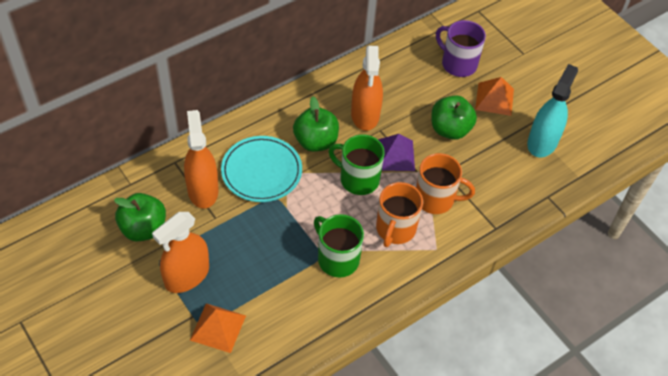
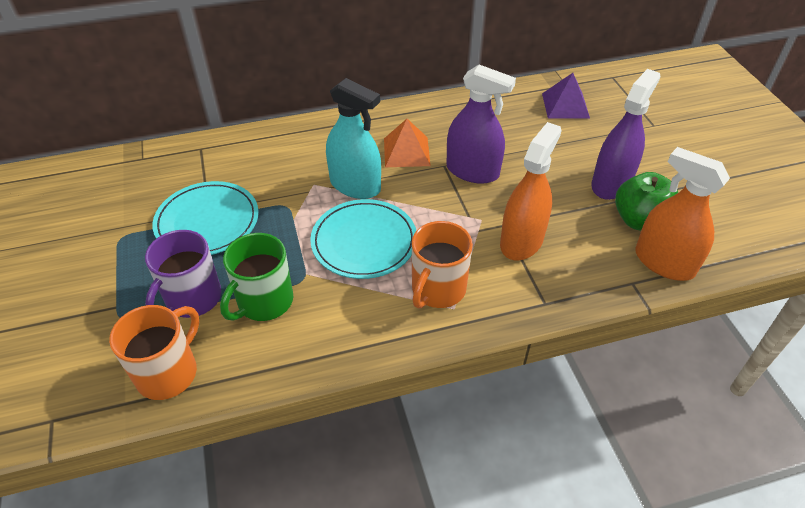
green apple: 3 -> 1
green mug: 2 -> 1
orange pyramid: 2 -> 1
orange spray bottle: 3 -> 2
purple spray bottle: 0 -> 2
turquoise plate: 1 -> 2

